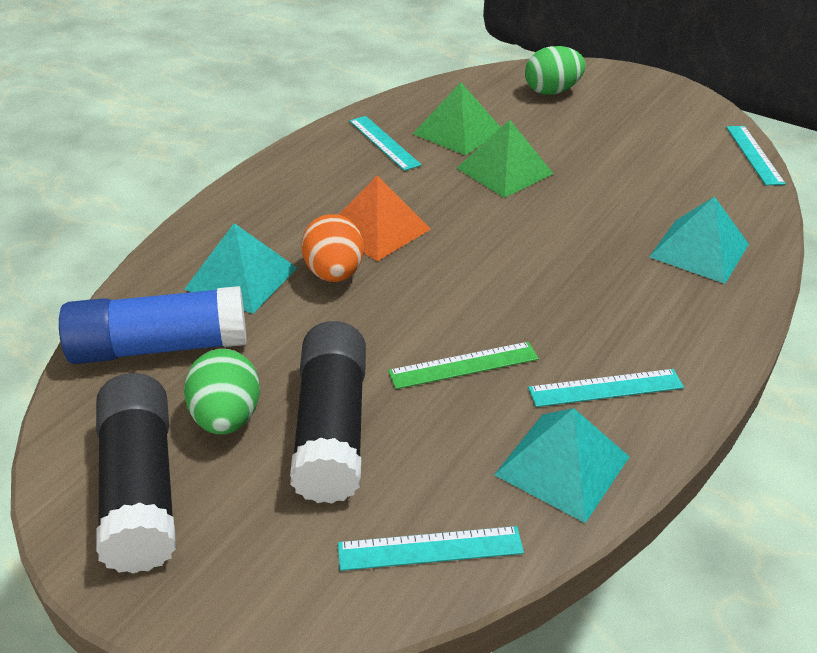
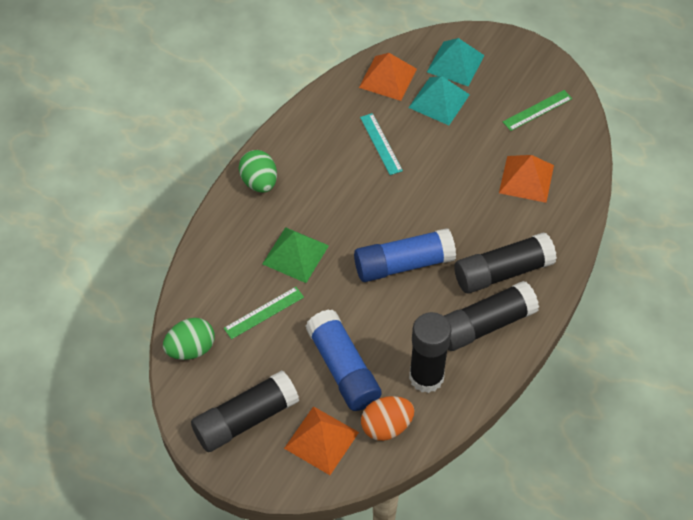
black glue stick: 2 -> 4
blue glue stick: 1 -> 2
green pyramid: 2 -> 1
green ruler: 1 -> 2
orange pyramid: 1 -> 3
turquoise pyramid: 3 -> 2
turquoise ruler: 4 -> 1

